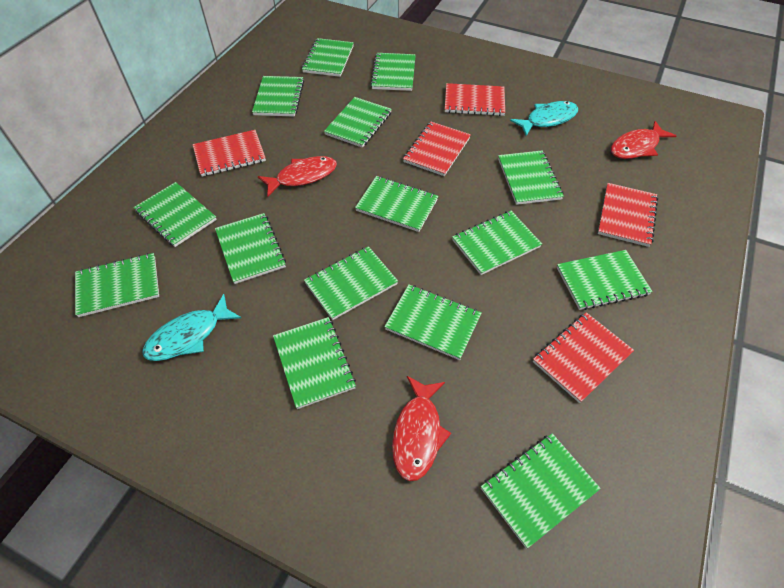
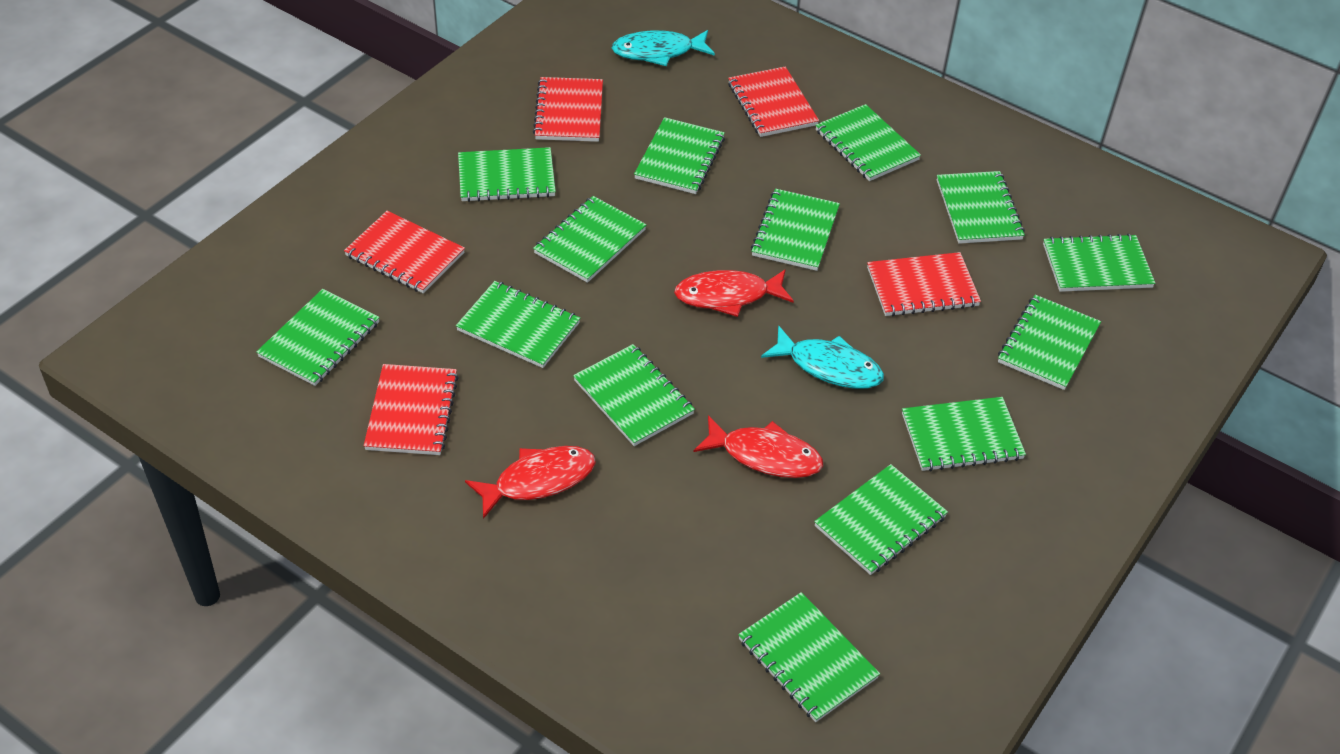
green notebook: 15 -> 14

